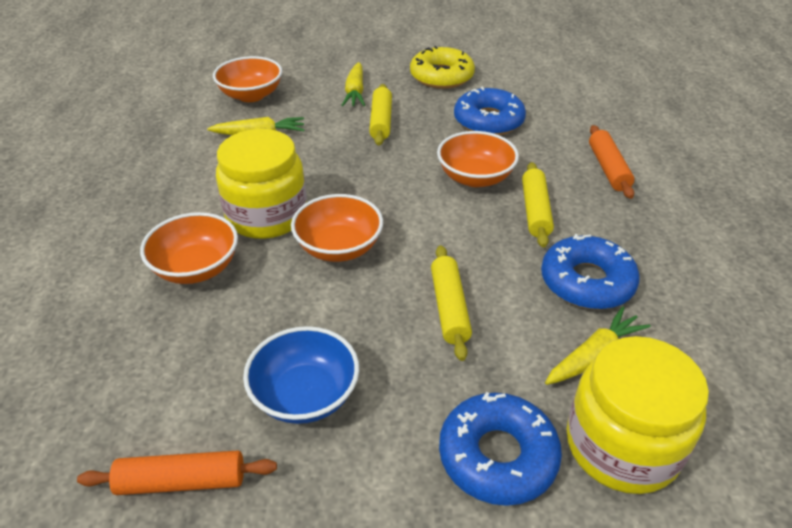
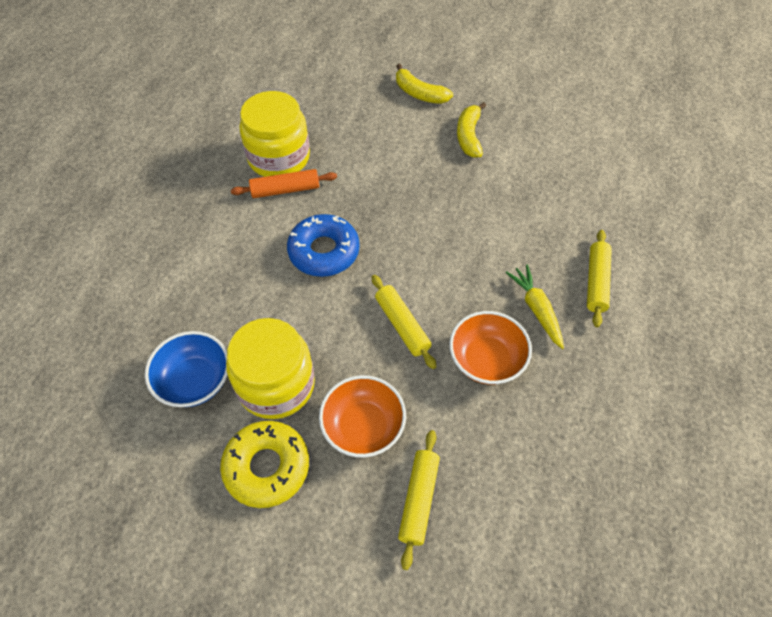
blue donut: 3 -> 1
orange bowl: 4 -> 2
orange rolling pin: 2 -> 1
yellow banana: 0 -> 2
yellow carrot: 3 -> 1

